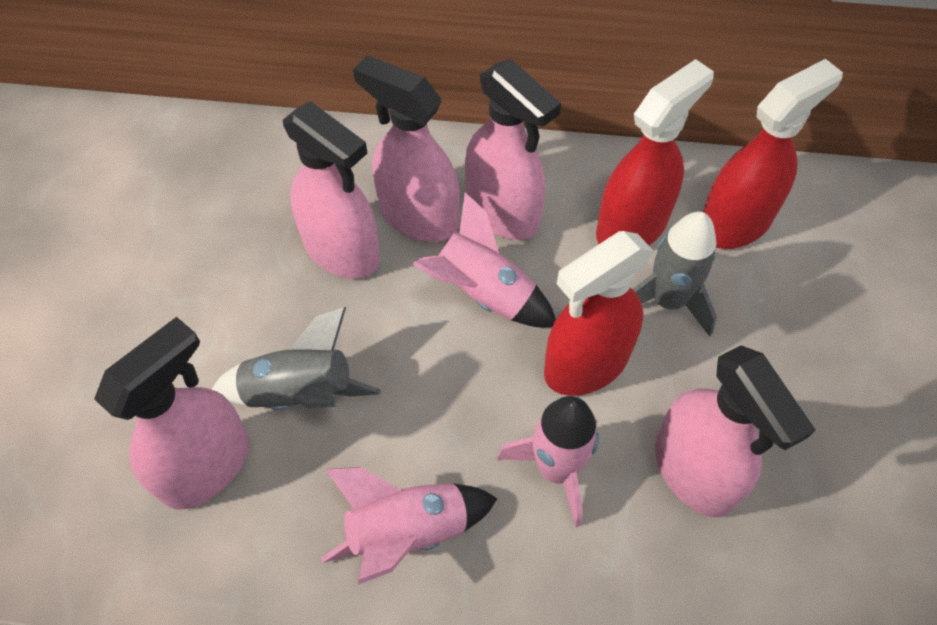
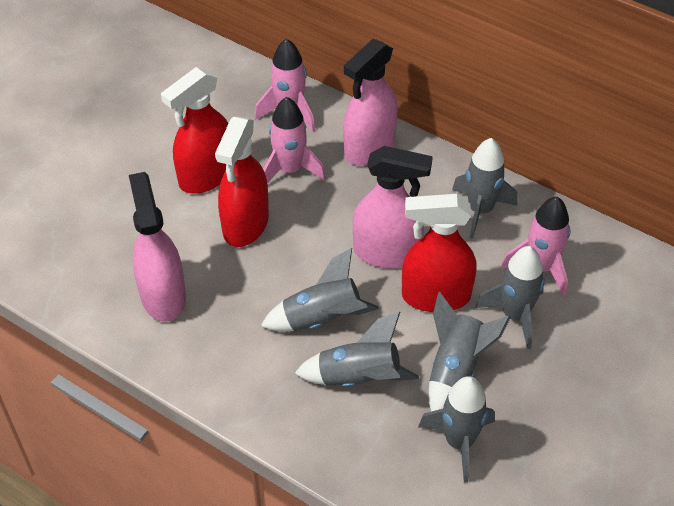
grey rocket: 2 -> 6
pink spray bottle: 5 -> 3

